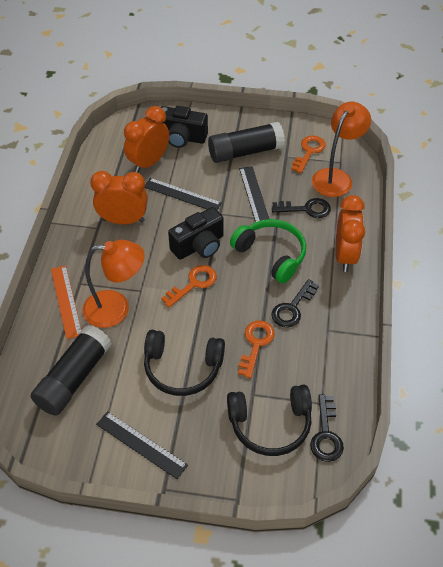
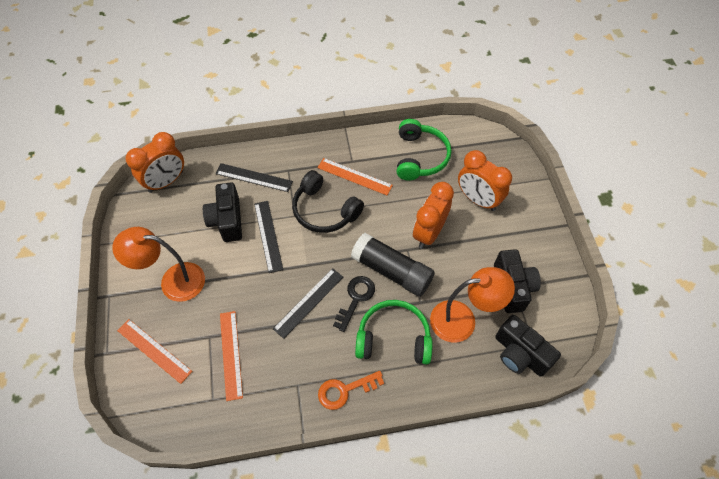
black camera: 2 -> 3
black glue stick: 2 -> 1
black headphones: 2 -> 1
black key: 3 -> 1
green headphones: 1 -> 2
orange key: 3 -> 1
orange ruler: 1 -> 3

